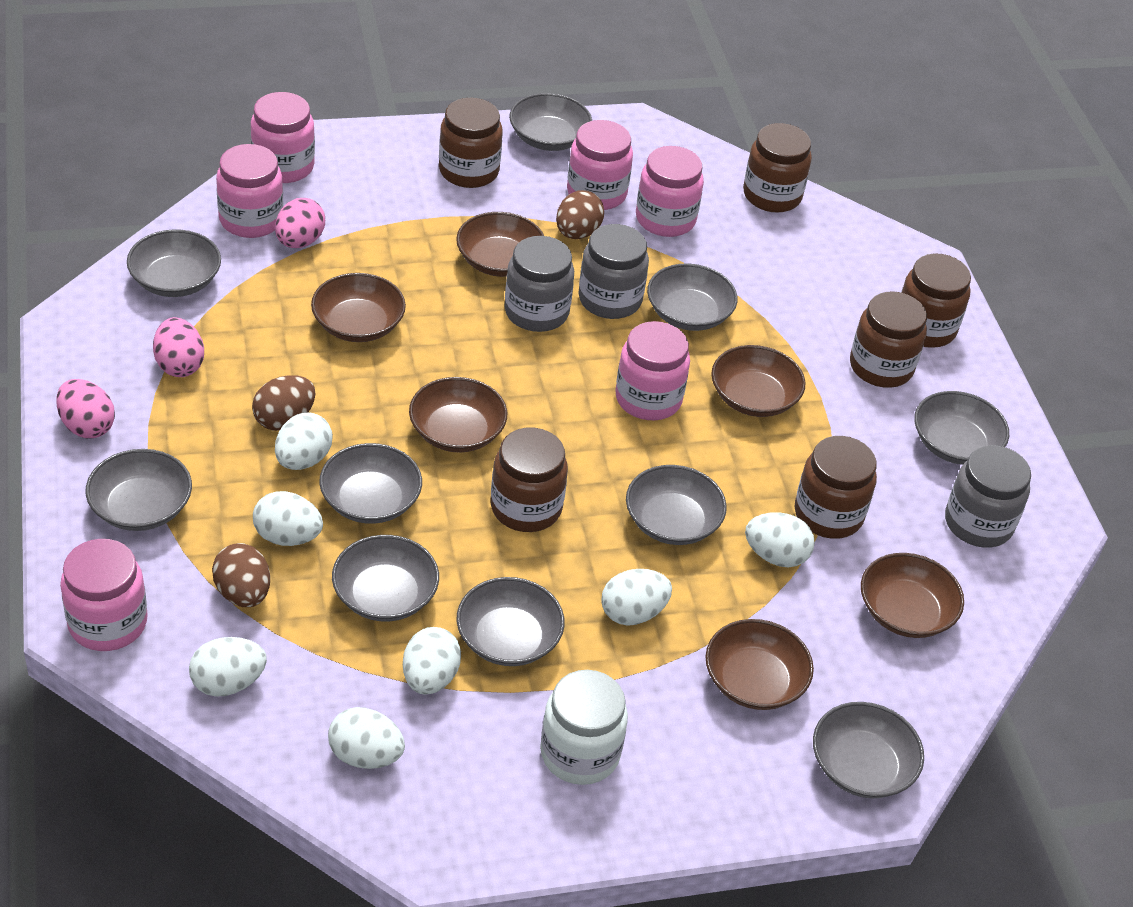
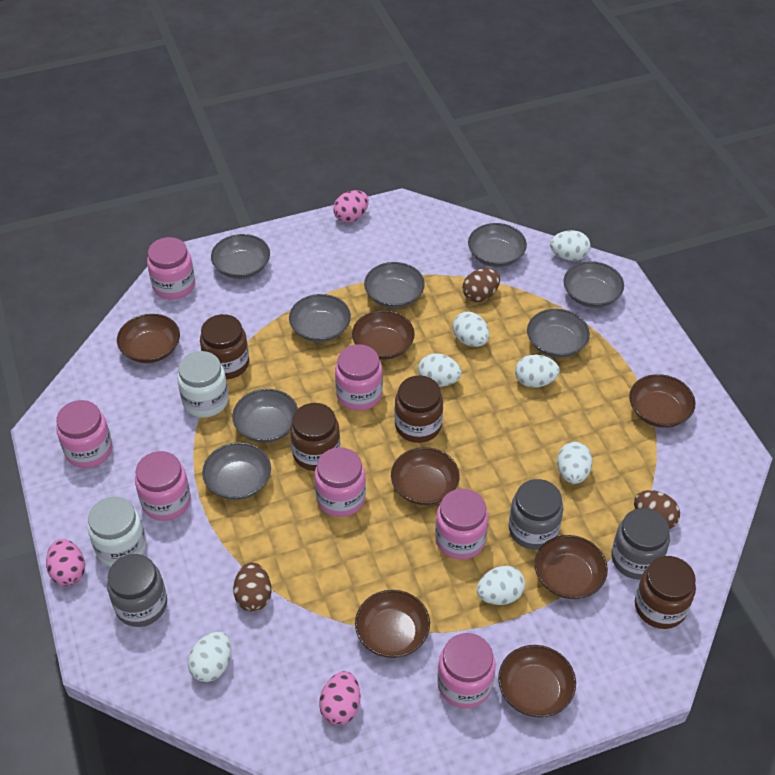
brown bowl: 6 -> 7
brown jar: 6 -> 4
grey bowl: 10 -> 8
pink jar: 6 -> 7
white jar: 1 -> 2

